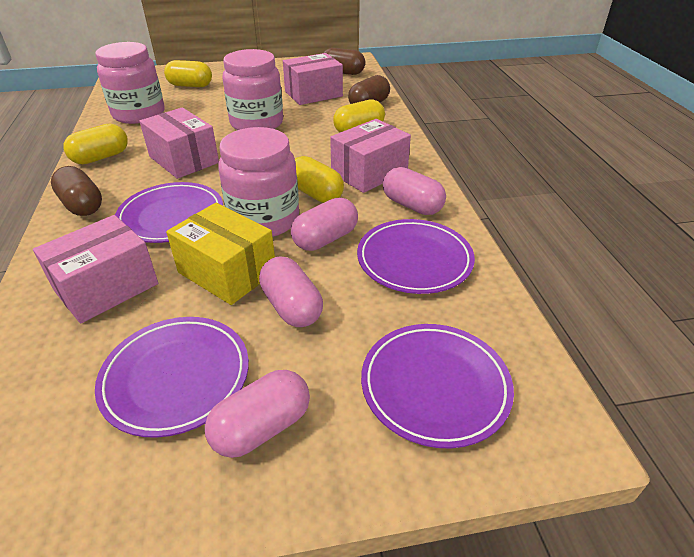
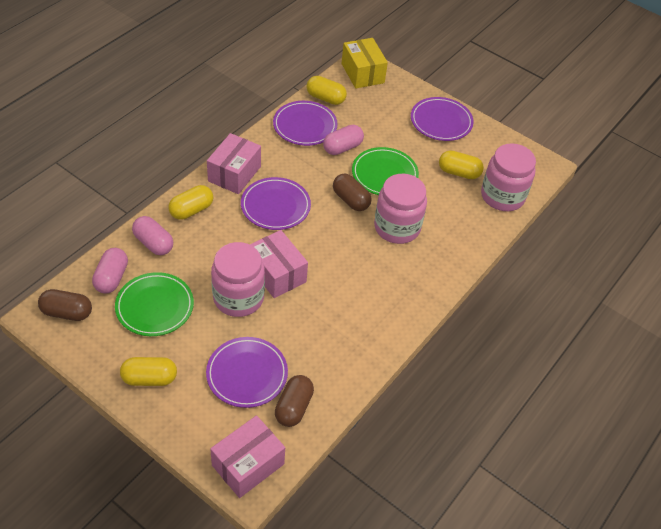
green plate: 0 -> 2
pink box: 4 -> 3
pink capsule: 4 -> 3

